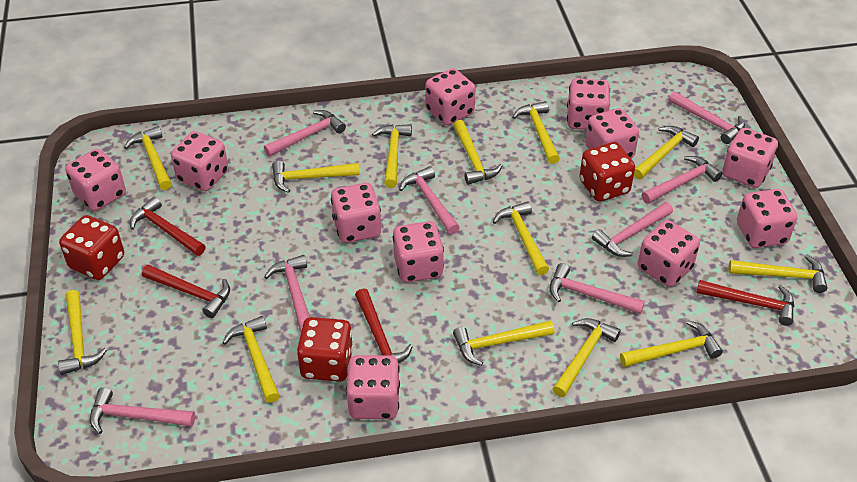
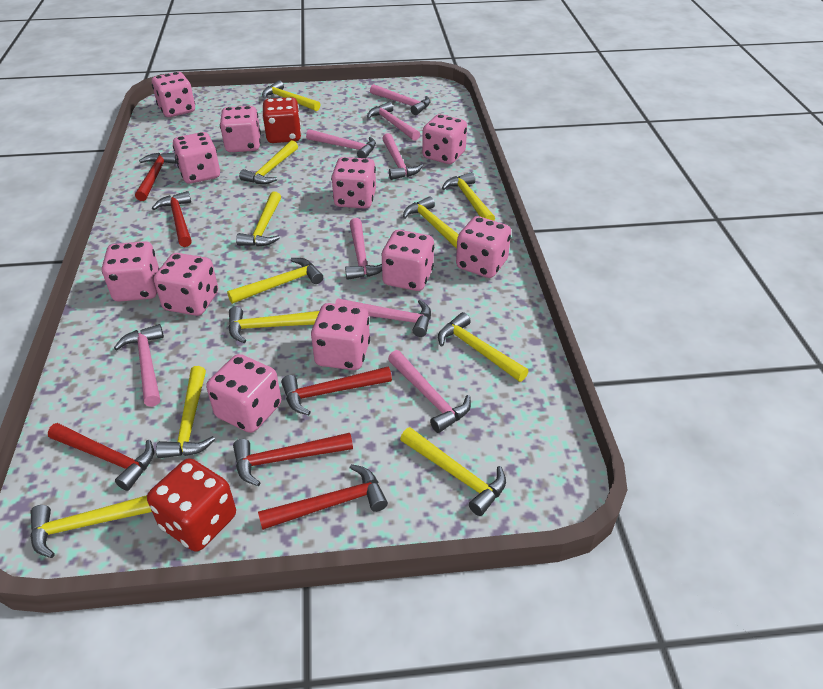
red dice: 3 -> 2
red hammer: 4 -> 6
yellow hammer: 13 -> 11

